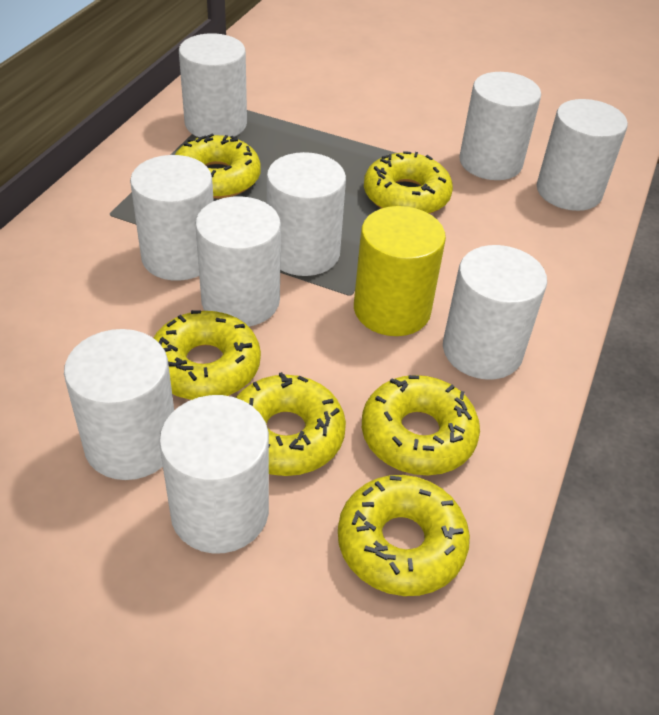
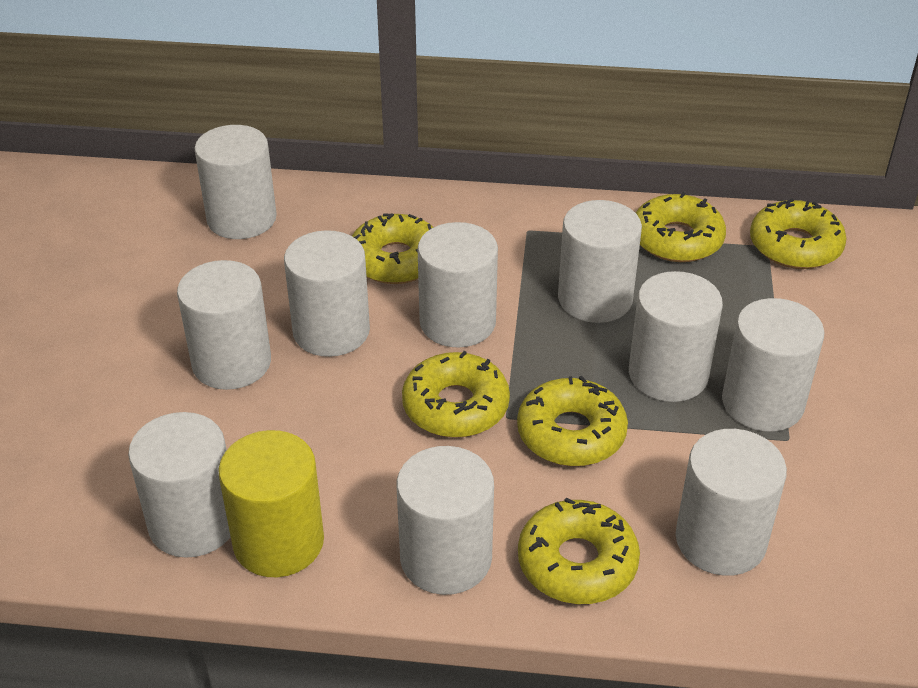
white cylinder: 9 -> 10

